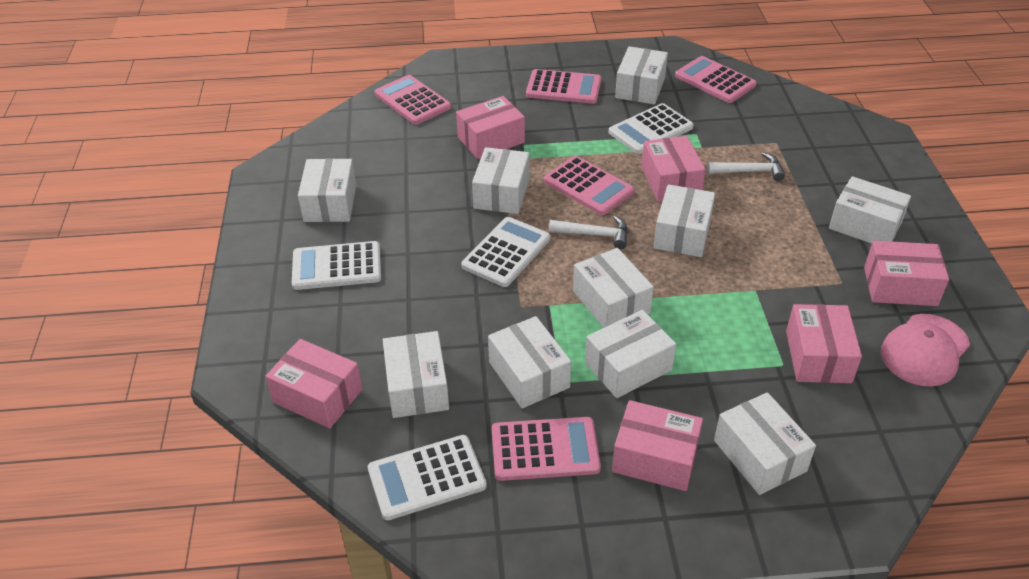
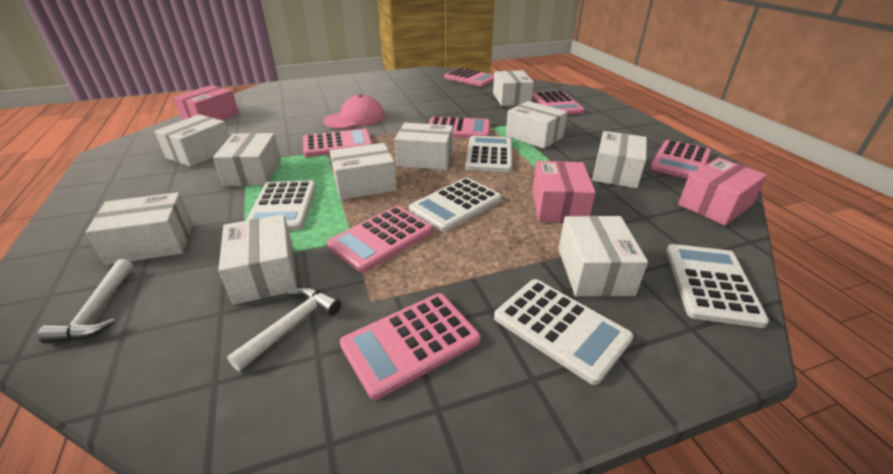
pink box: 6 -> 3
pink calculator: 5 -> 7
white calculator: 4 -> 5

